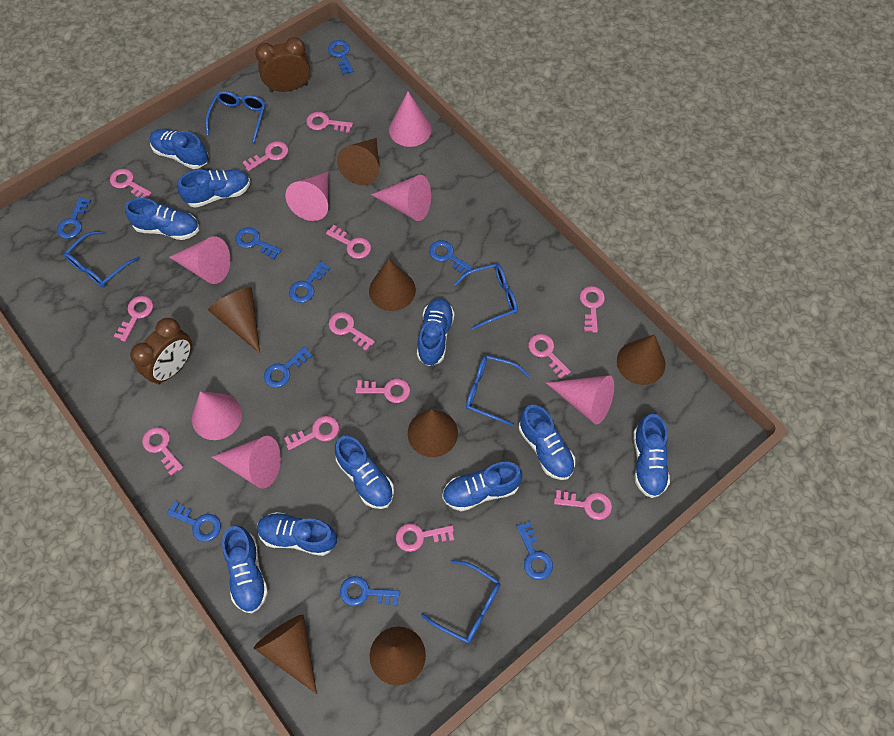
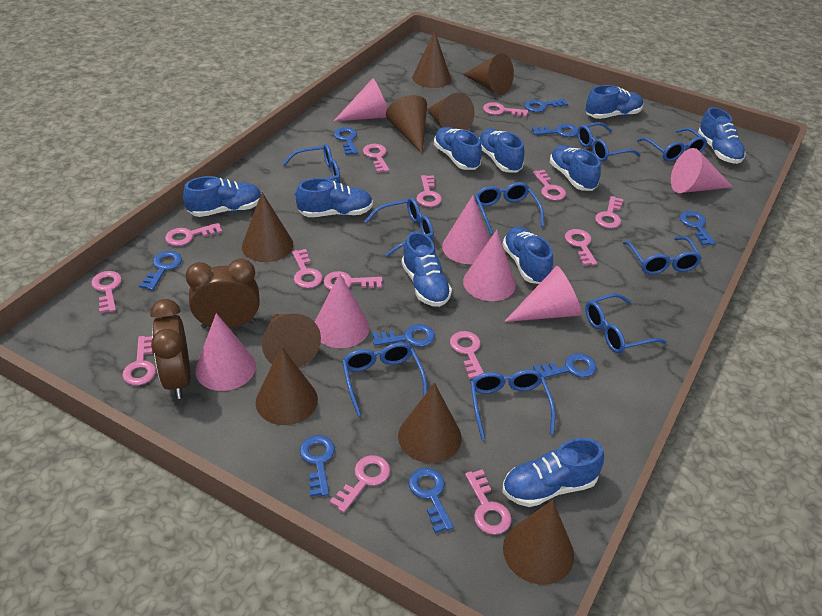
blue glasses: 5 -> 9
brown cone: 7 -> 9
pink key: 13 -> 14

